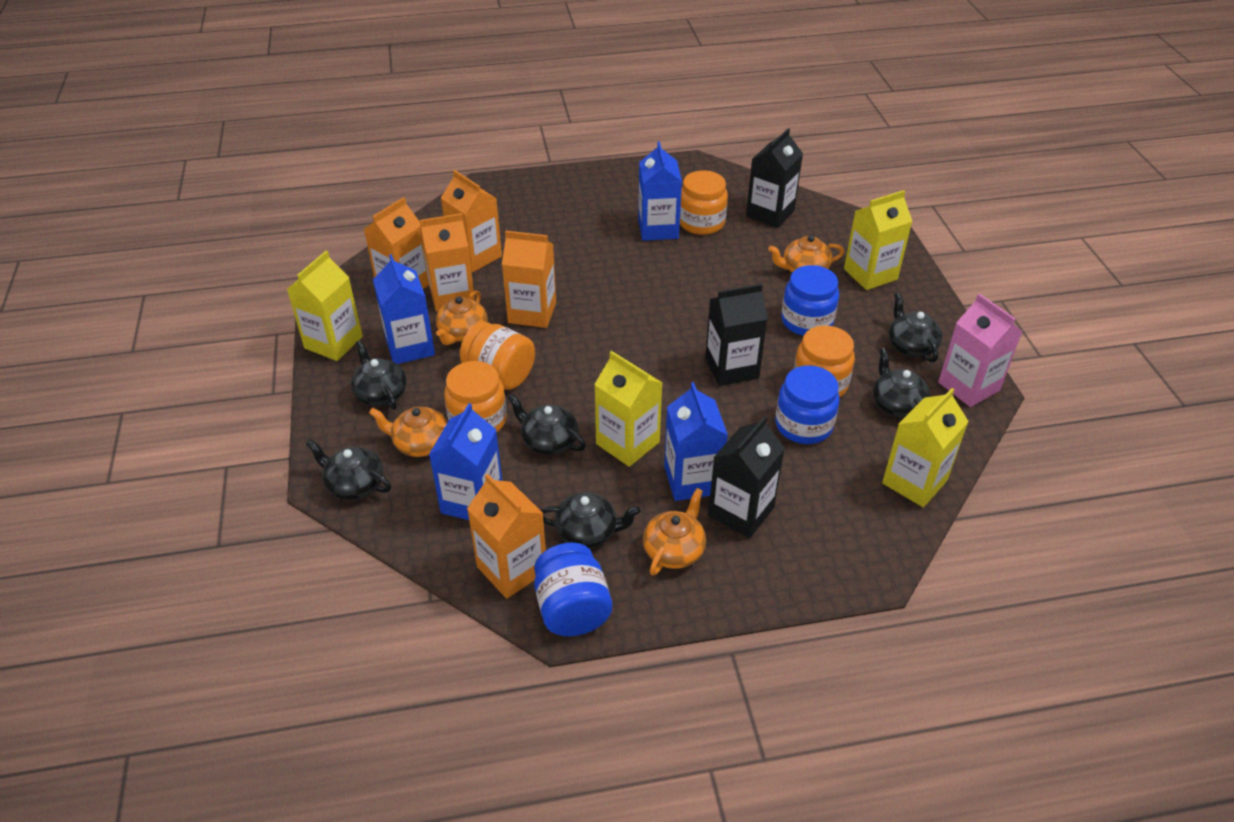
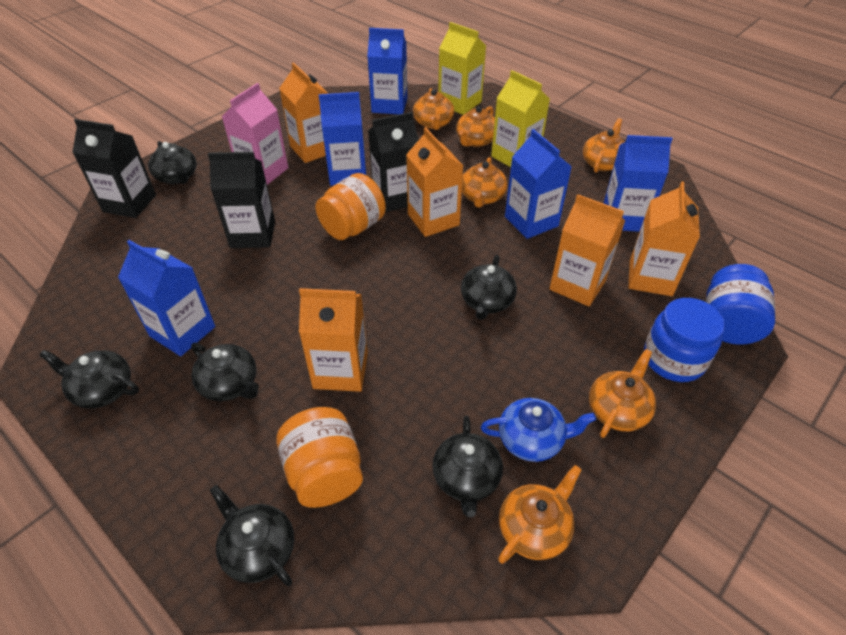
blue carton: 4 -> 5
blue jar: 3 -> 2
blue teapot: 0 -> 1
orange jar: 4 -> 2
orange teapot: 4 -> 6
yellow carton: 4 -> 2

